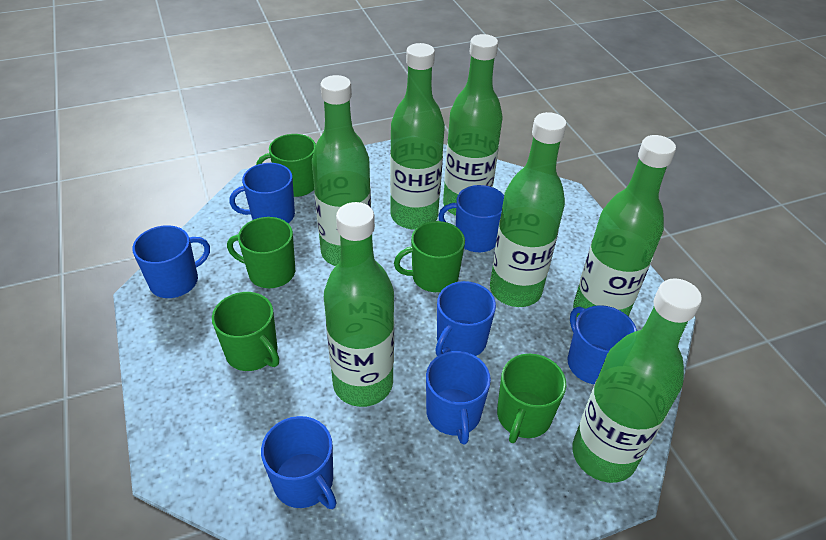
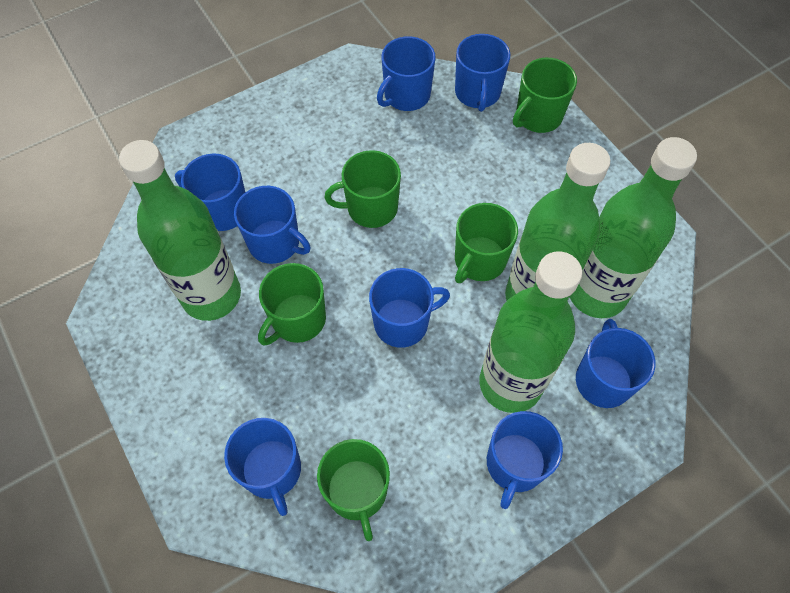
blue mug: 7 -> 8
green bottle: 7 -> 4

